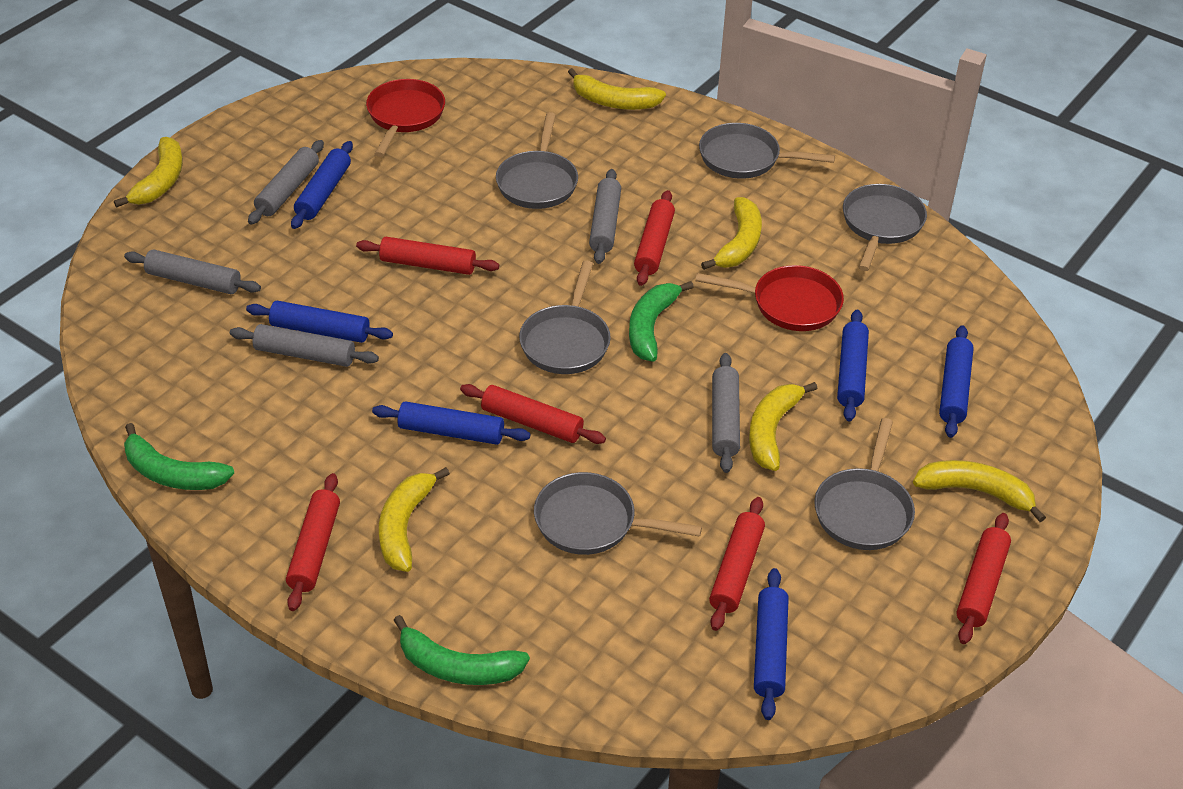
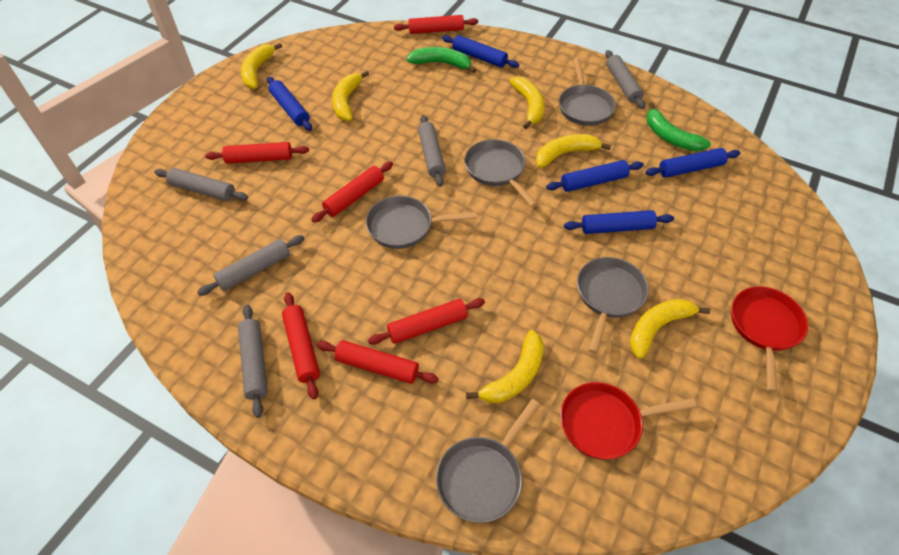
blue rolling pin: 6 -> 5
green banana: 3 -> 2
grey pan: 6 -> 5

